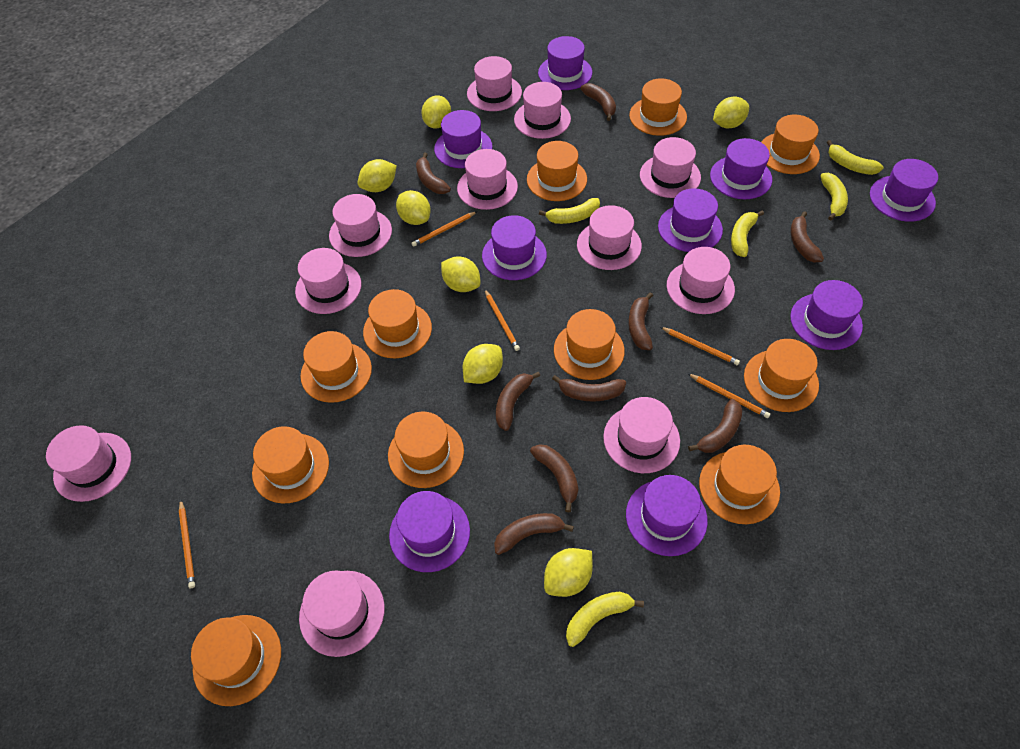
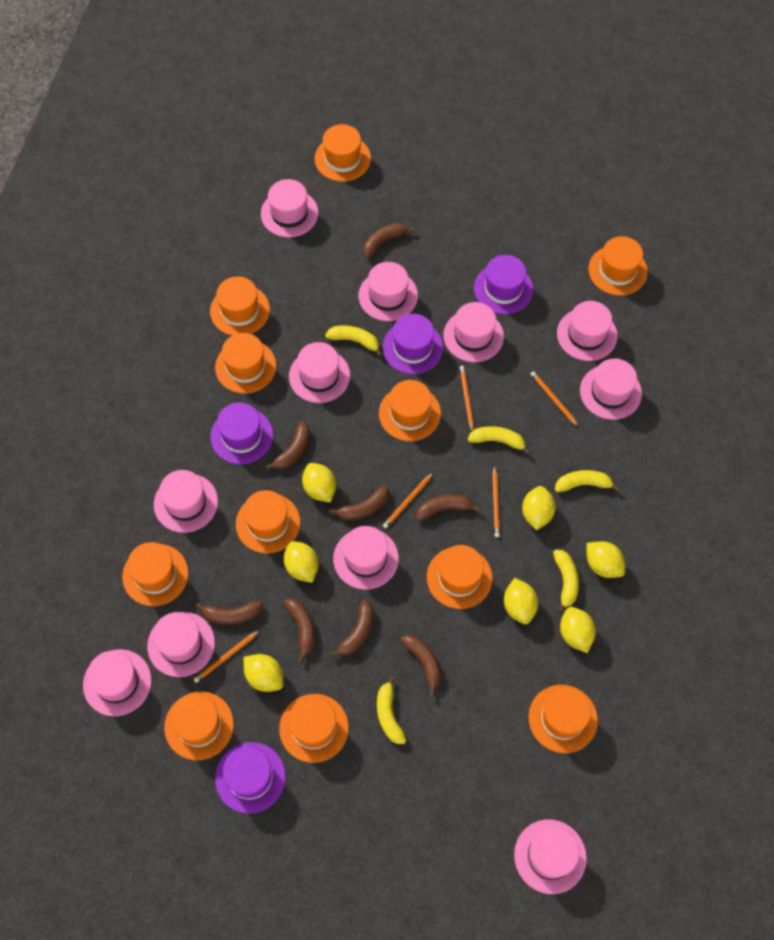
brown banana: 9 -> 8
purple hat: 9 -> 4

